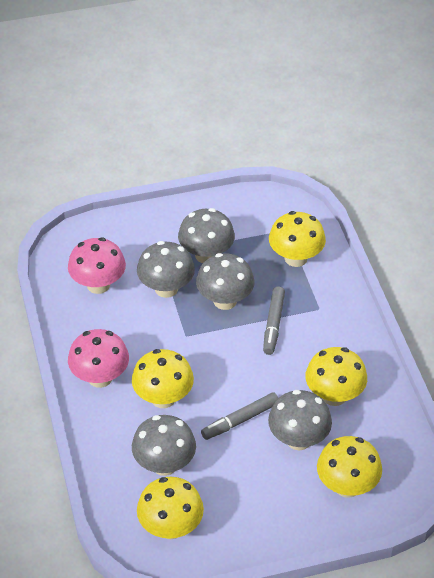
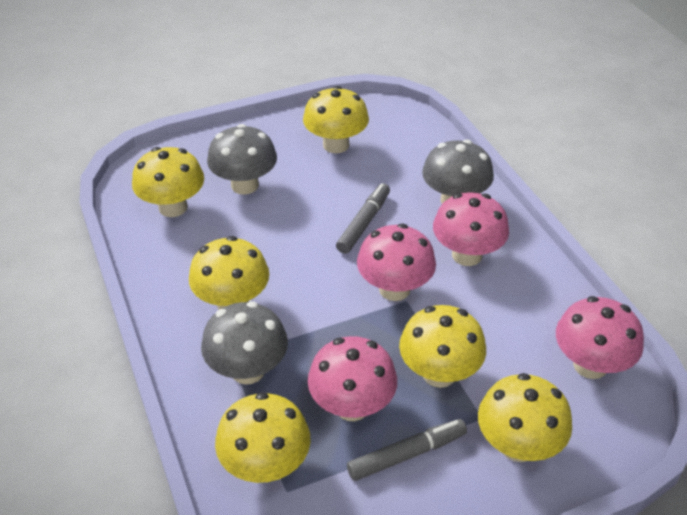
grey mushroom: 5 -> 3
pink mushroom: 2 -> 4
yellow mushroom: 5 -> 6

